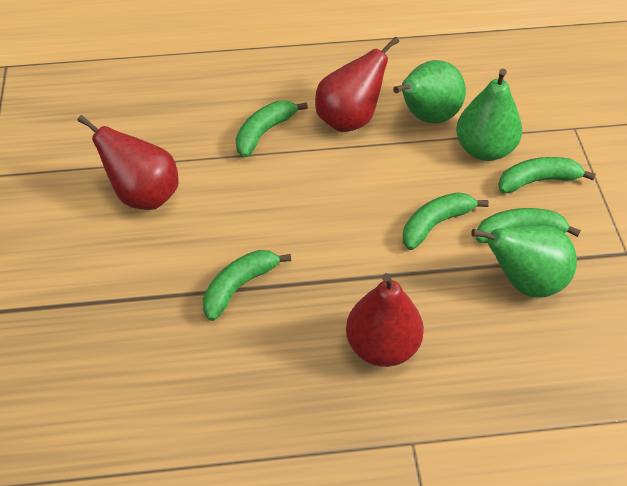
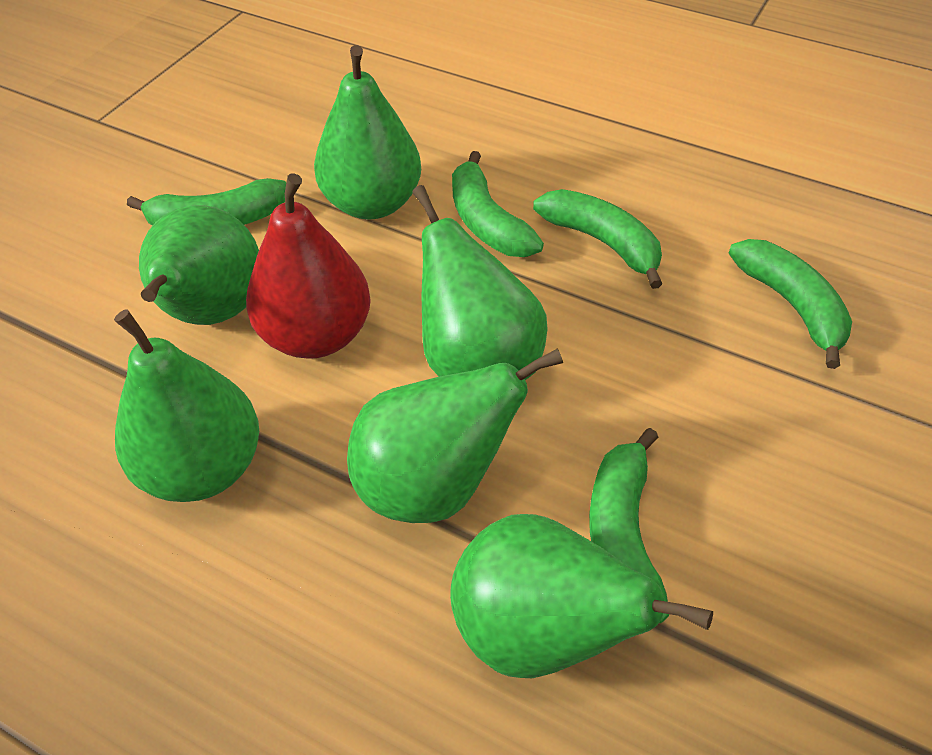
green pear: 3 -> 6
red pear: 3 -> 1

